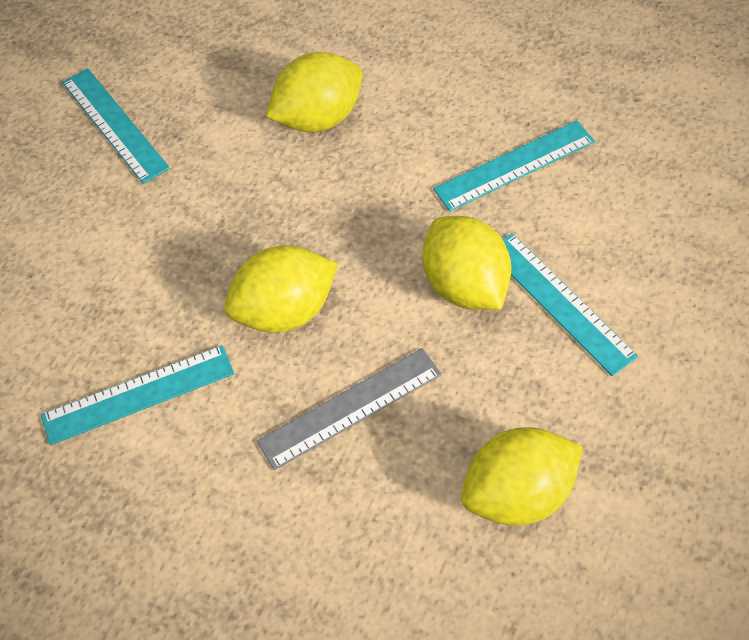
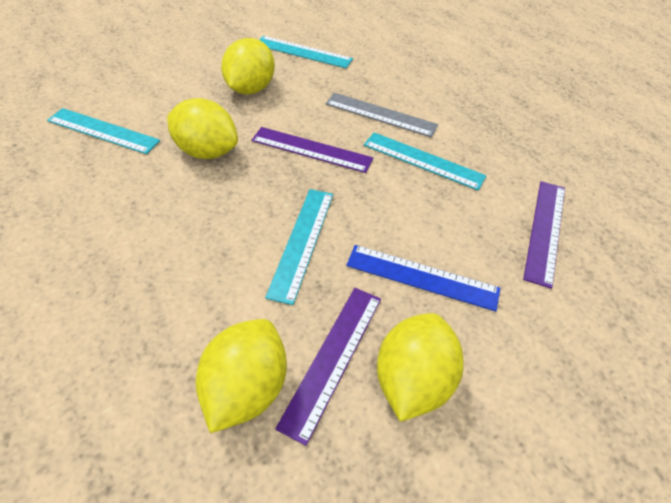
blue ruler: 0 -> 1
purple ruler: 0 -> 3

